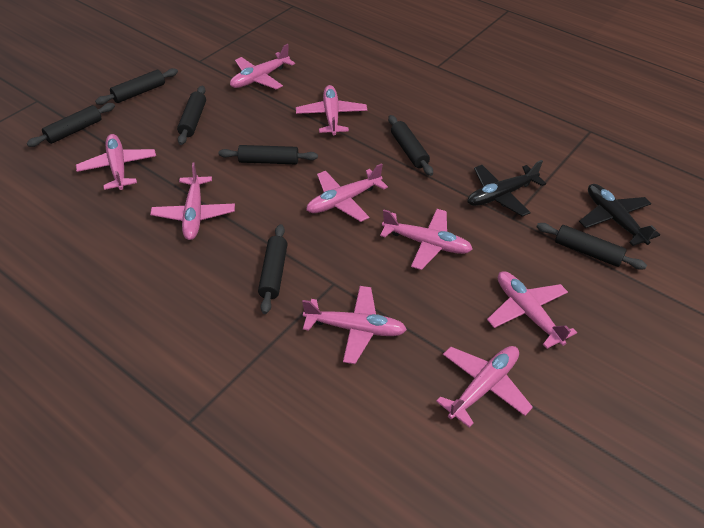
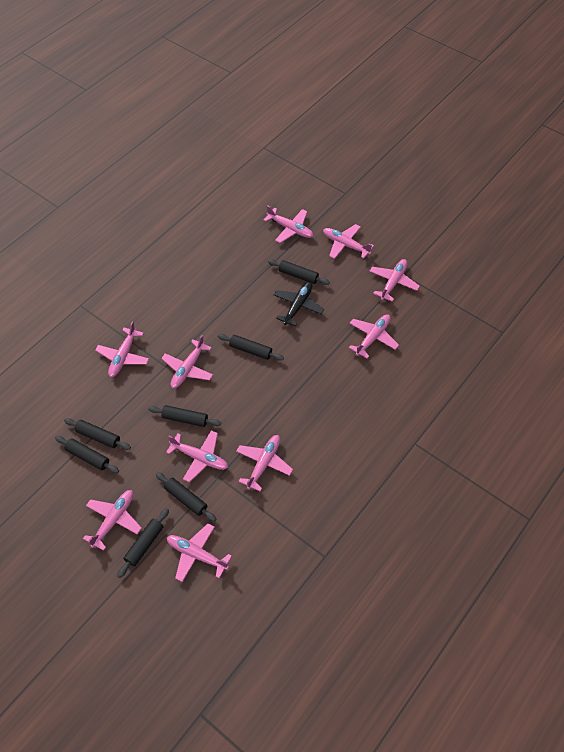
black plane: 2 -> 1
pink plane: 9 -> 10

